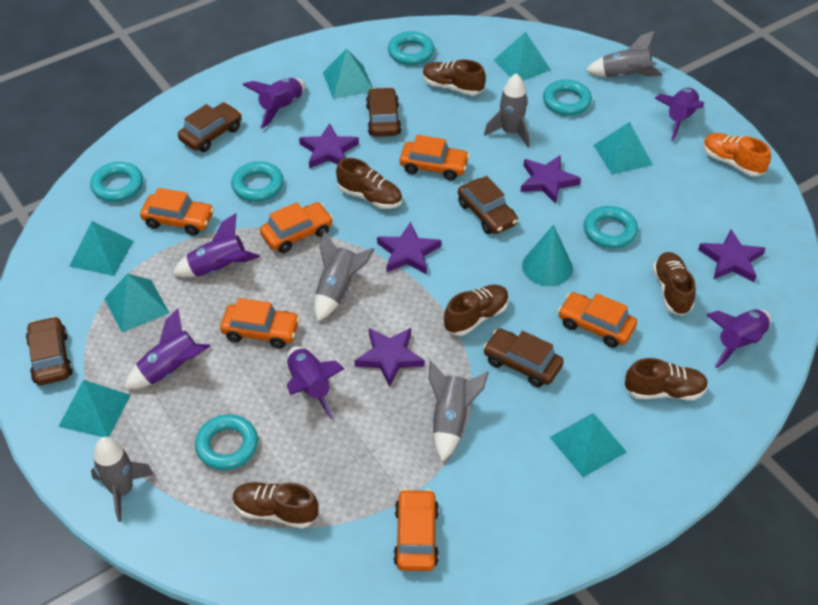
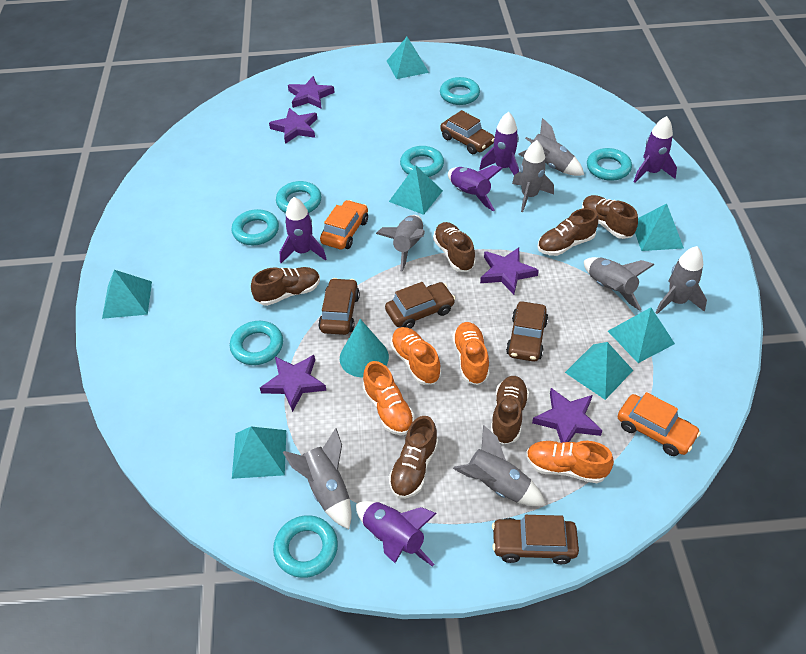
grey rocket: 5 -> 7
orange car: 6 -> 2
orange shoe: 1 -> 4
purple rocket: 6 -> 5
turquoise ring: 6 -> 7

